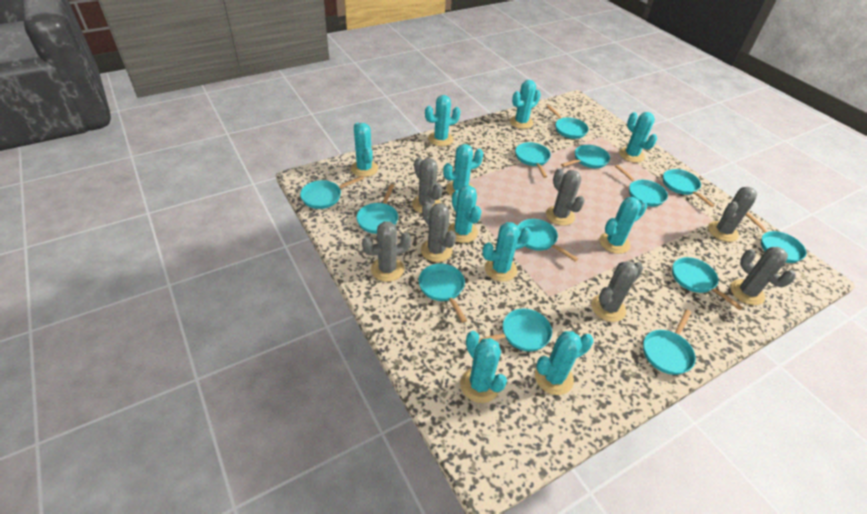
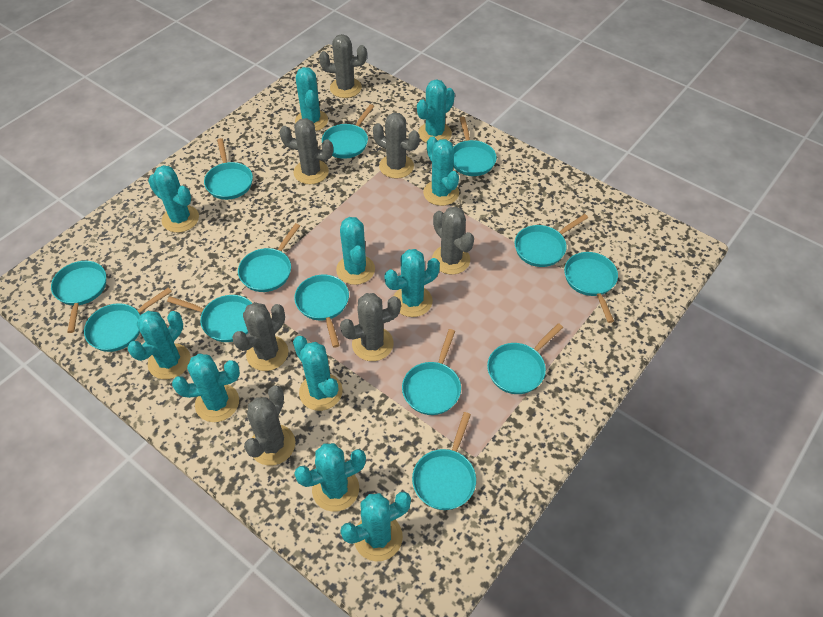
turquoise cactus: 10 -> 11

